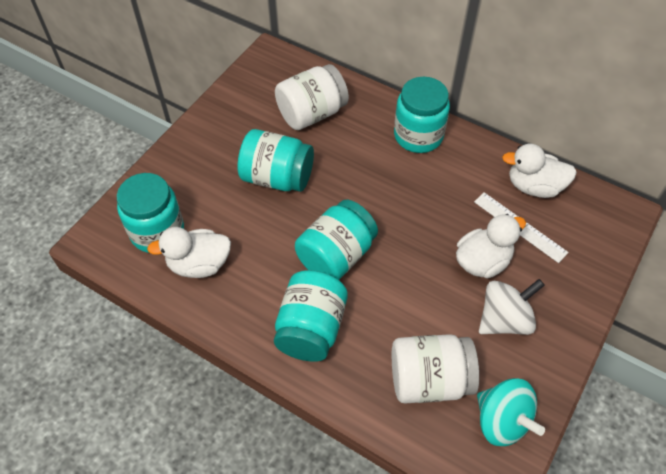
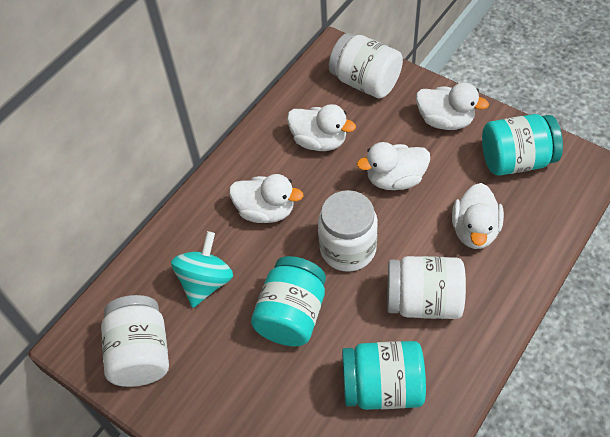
turquoise jar: 5 -> 3
white duck: 3 -> 5
white jar: 2 -> 4
white ruler: 1 -> 0
white spinning top: 1 -> 0

